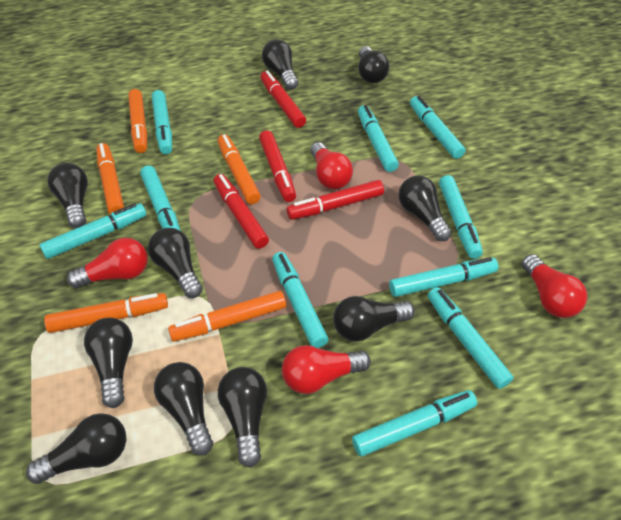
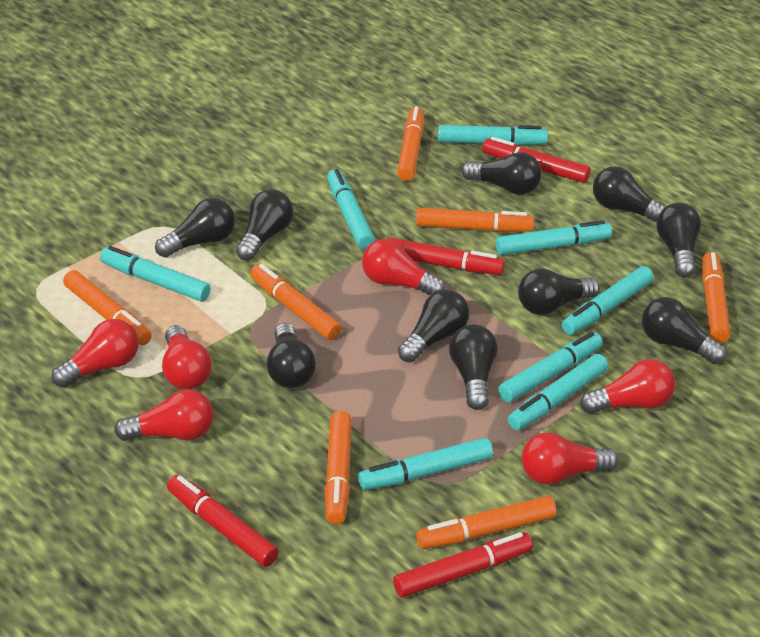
orange marker: 5 -> 7
red light bulb: 4 -> 6
turquoise marker: 10 -> 8

